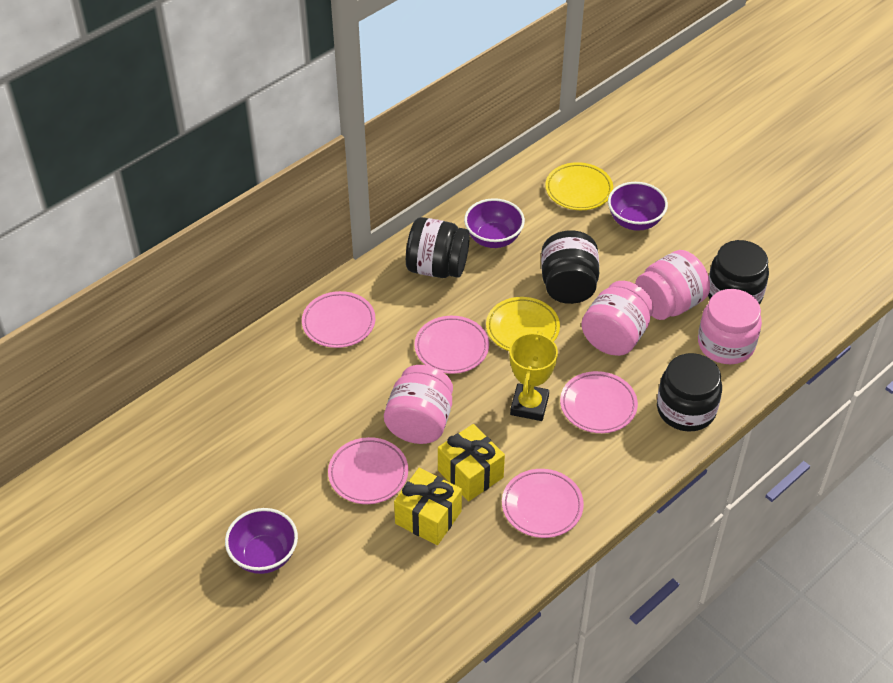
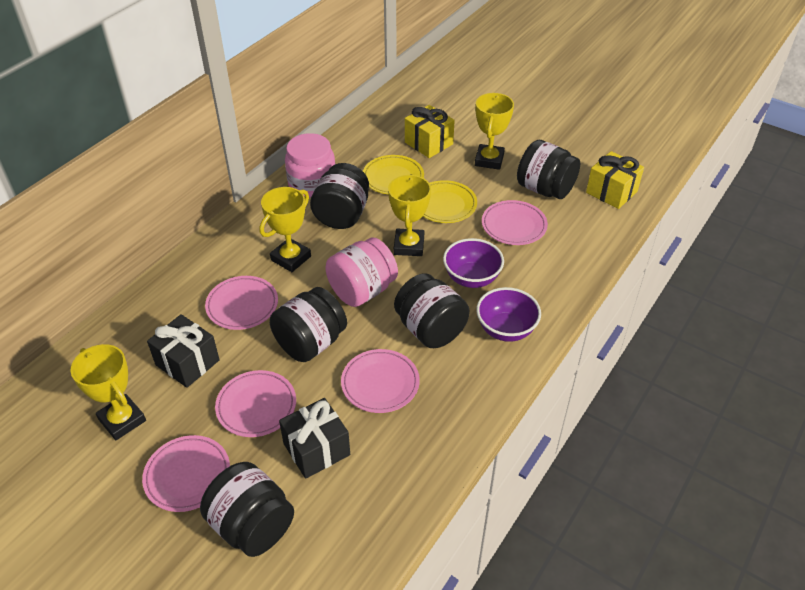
black gift: 0 -> 2
black jar: 4 -> 5
pink jar: 4 -> 2
purple bowl: 3 -> 2
yellow trophy: 1 -> 4

